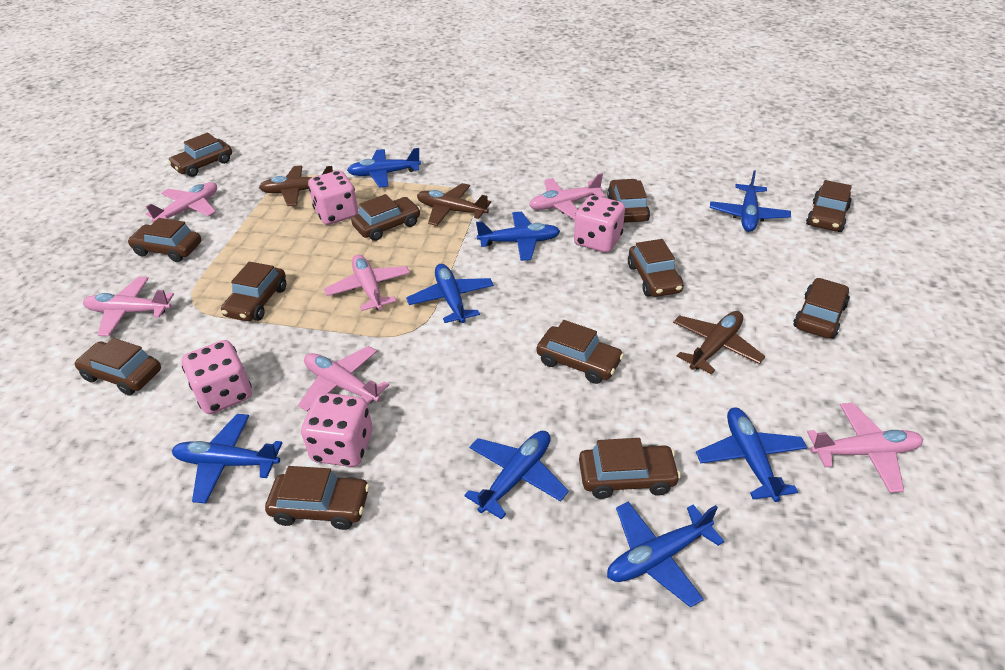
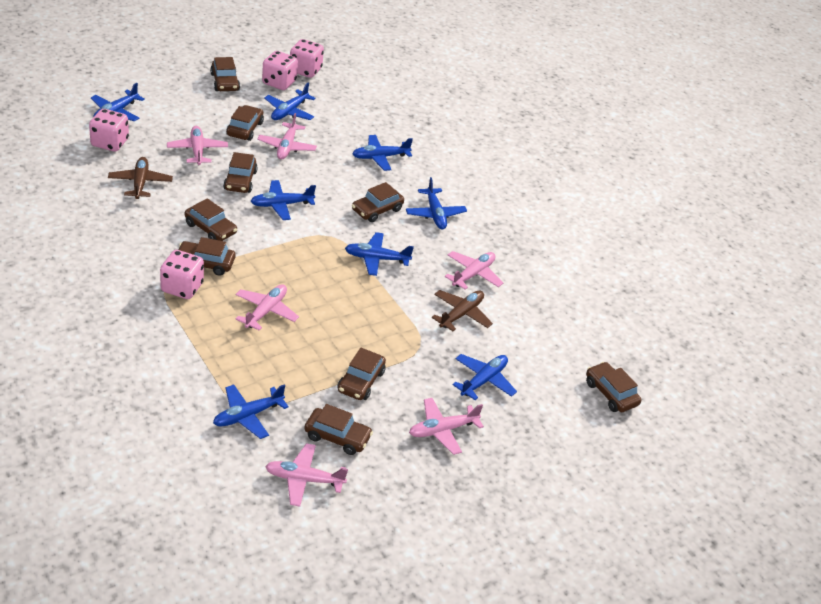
brown car: 12 -> 9
brown plane: 3 -> 2

